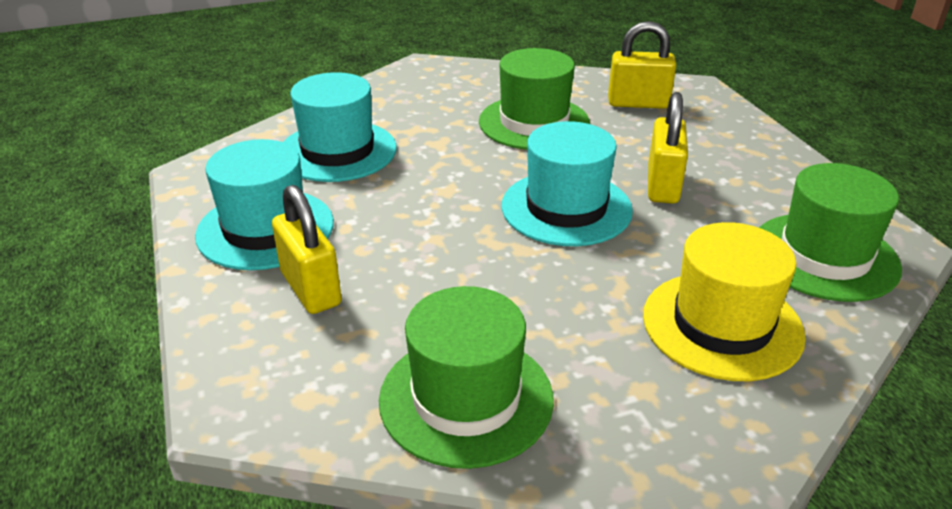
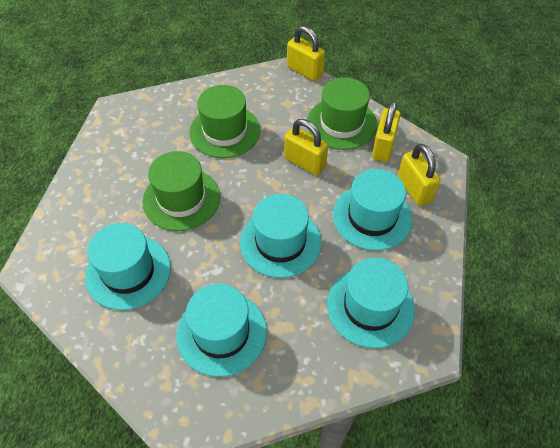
turquoise hat: 3 -> 5
yellow hat: 1 -> 0
yellow padlock: 3 -> 4

